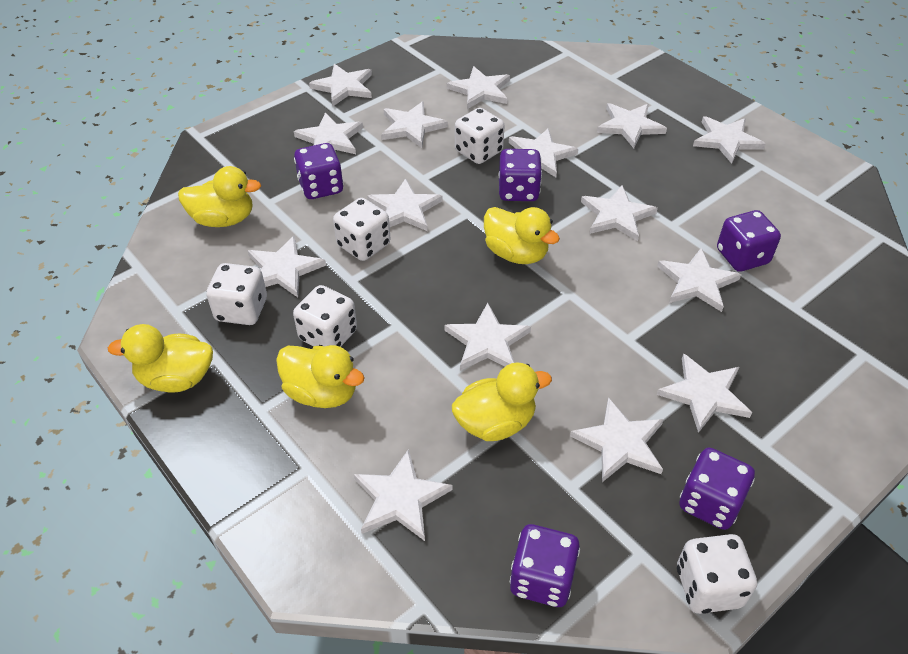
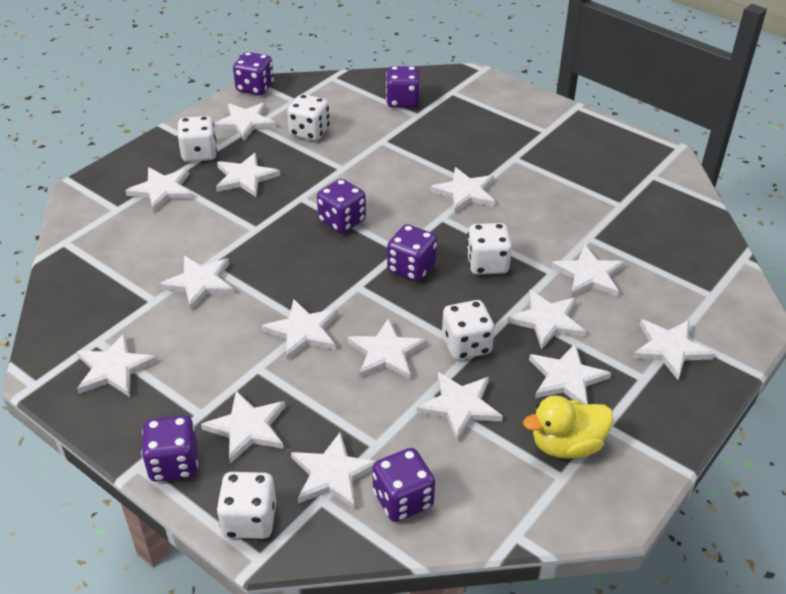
purple dice: 5 -> 6
yellow duck: 5 -> 1

